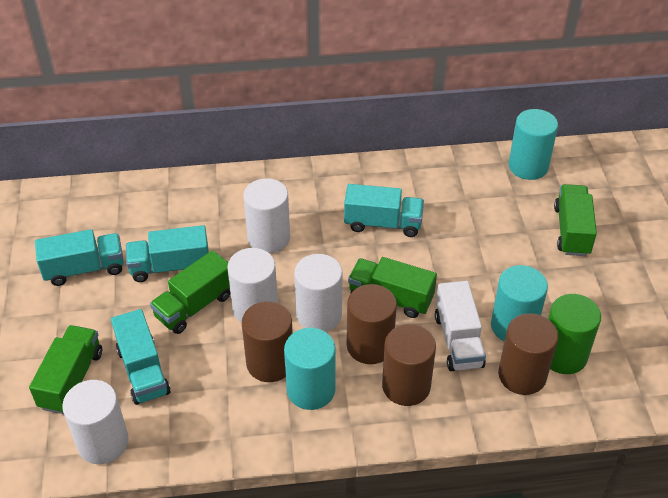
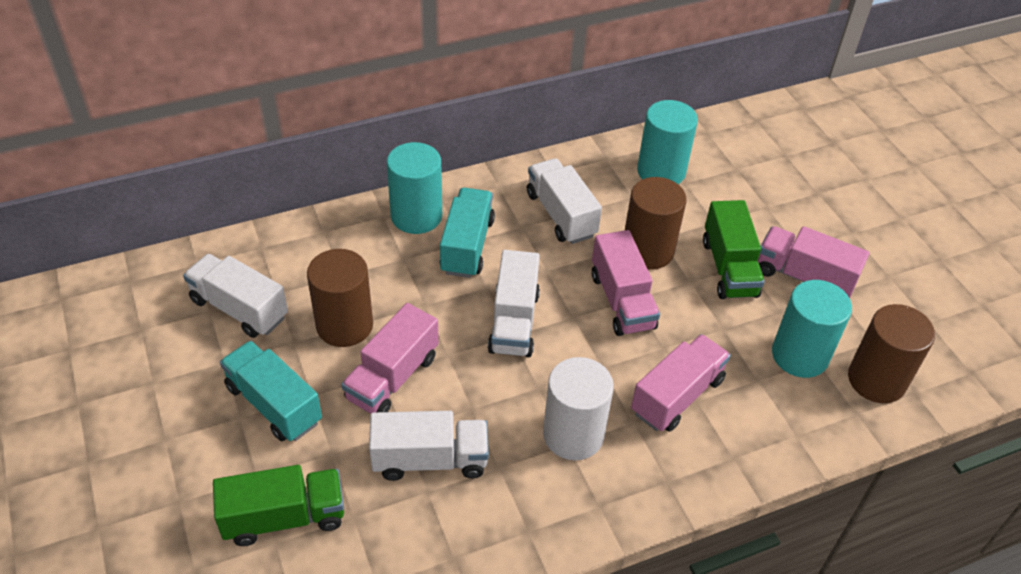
brown cylinder: 4 -> 3
green cylinder: 1 -> 0
green truck: 4 -> 2
pink truck: 0 -> 4
turquoise truck: 4 -> 2
white cylinder: 4 -> 1
white truck: 1 -> 4

